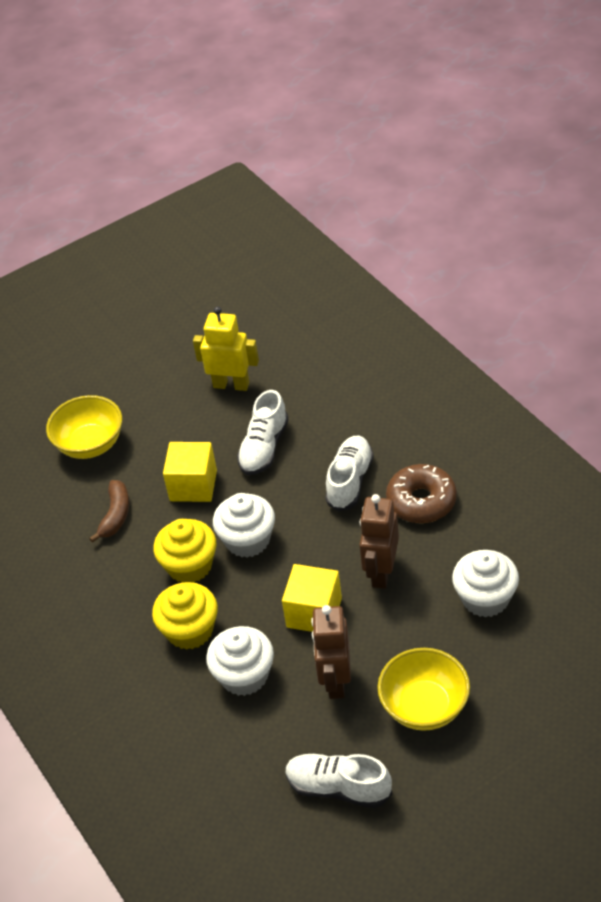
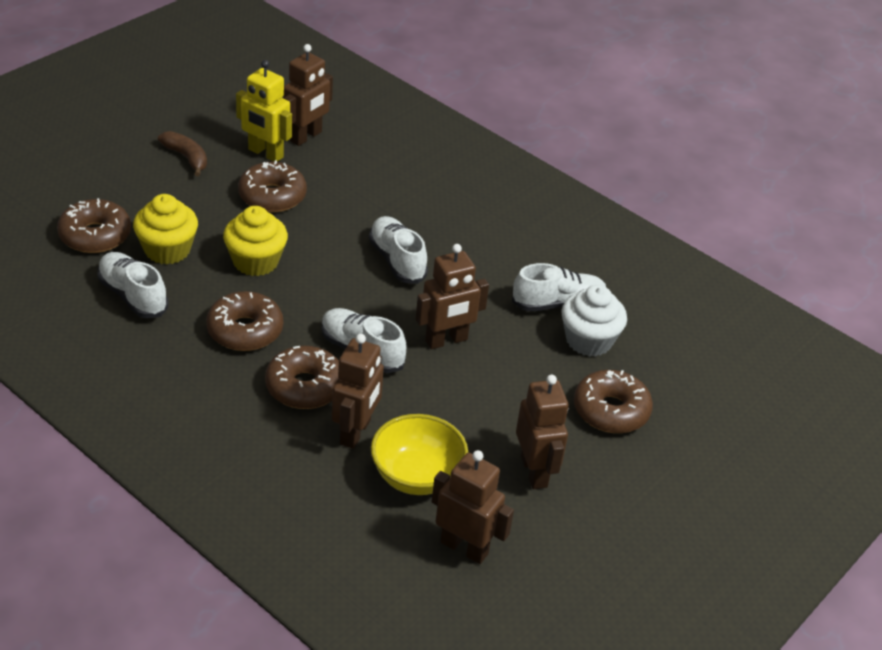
brown donut: 1 -> 5
brown robot: 2 -> 5
white cupcake: 3 -> 1
white shoe: 3 -> 4
yellow bowl: 2 -> 1
yellow cube: 2 -> 0

